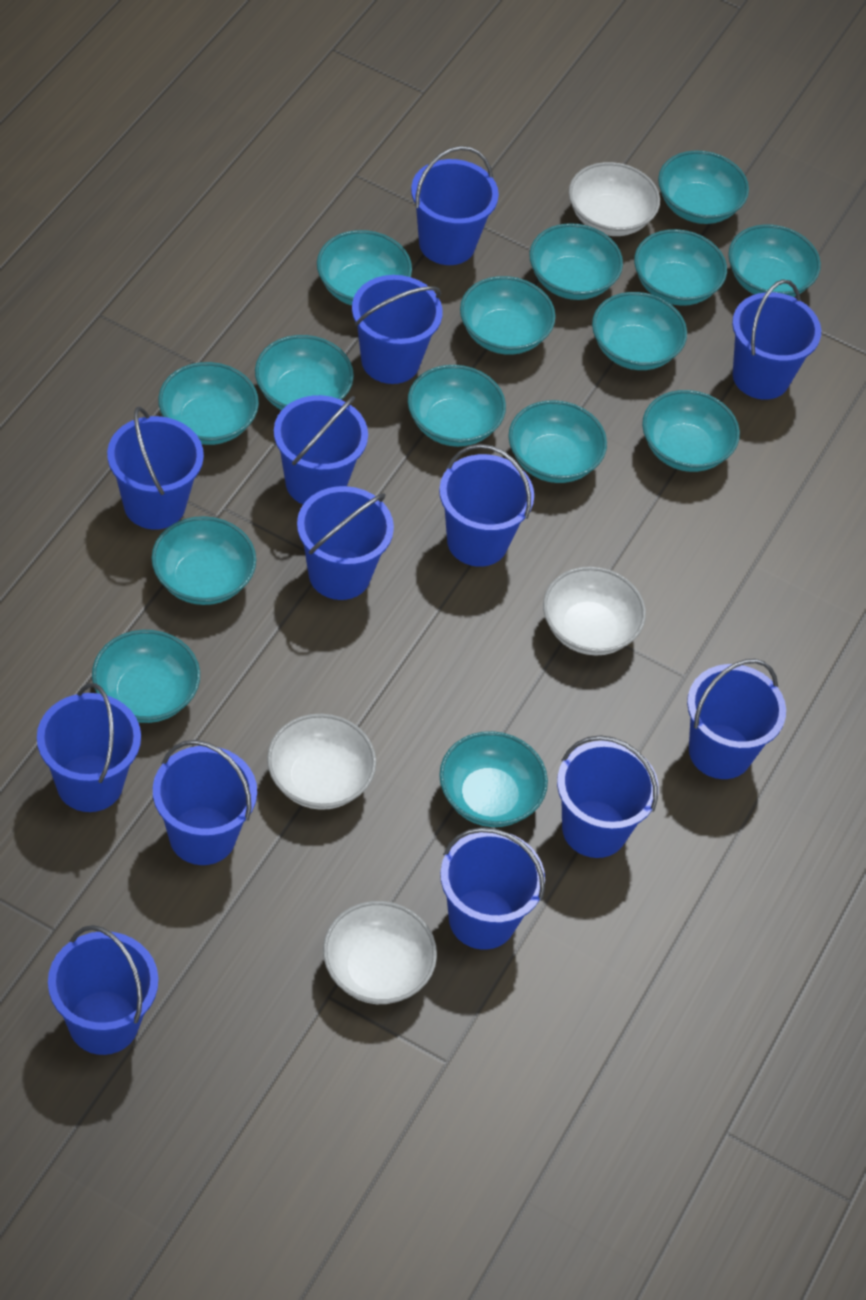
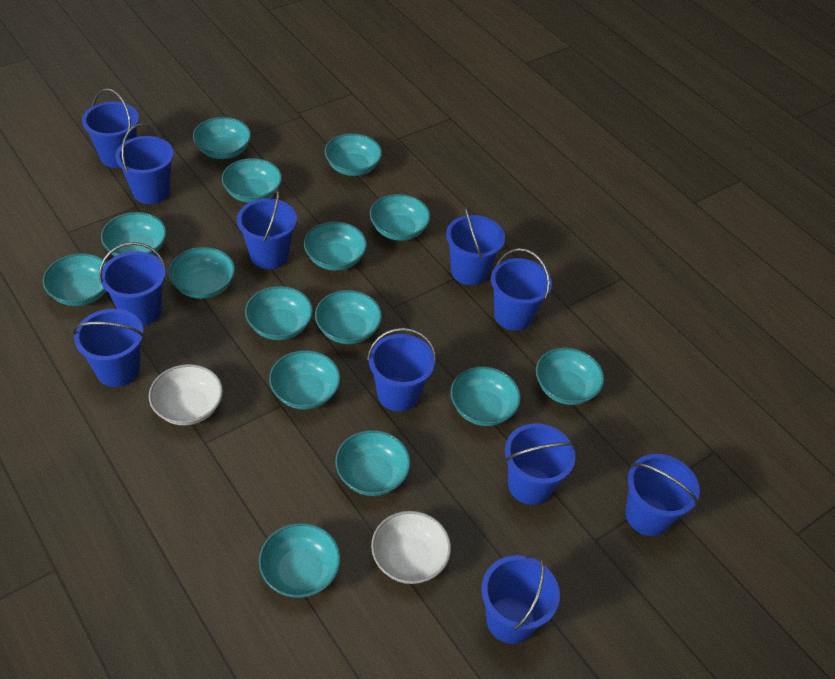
blue bucket: 13 -> 11
white bowl: 4 -> 2

